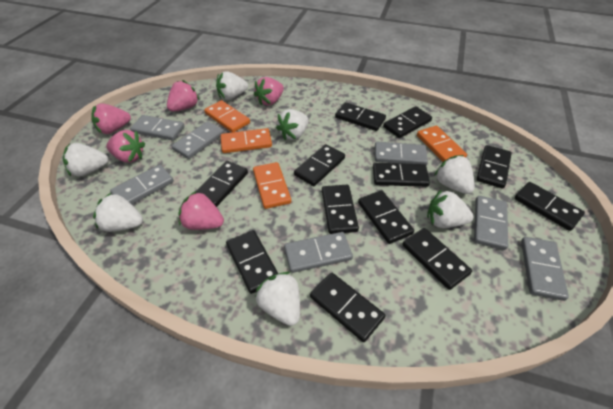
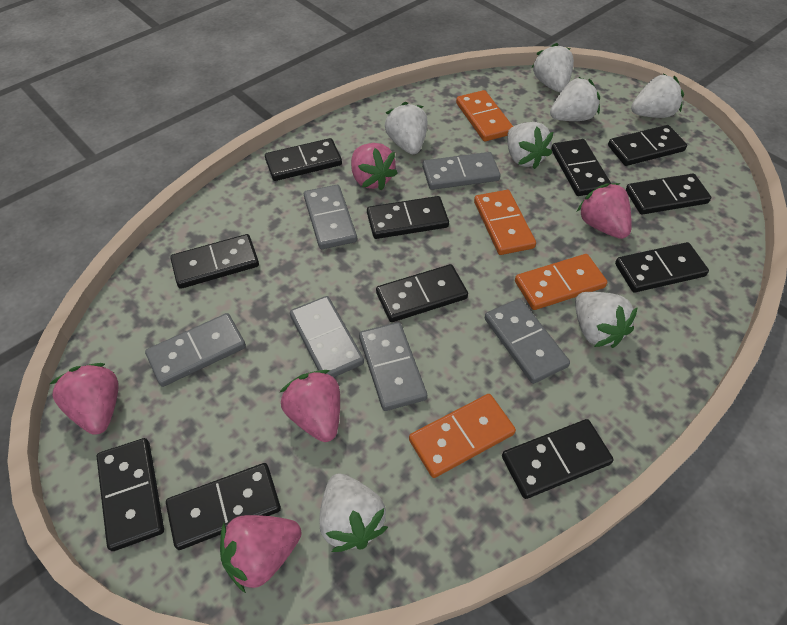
black domino: 12 -> 11
grey domino: 7 -> 6

